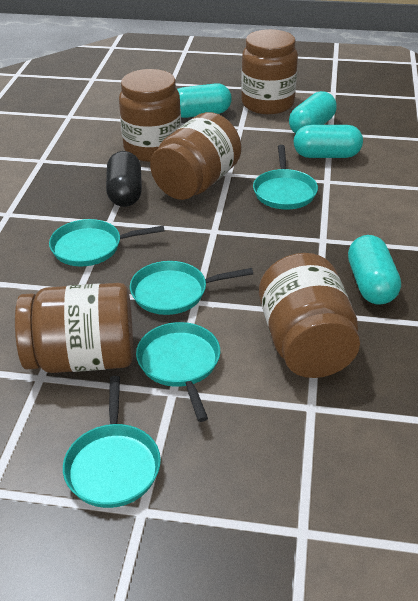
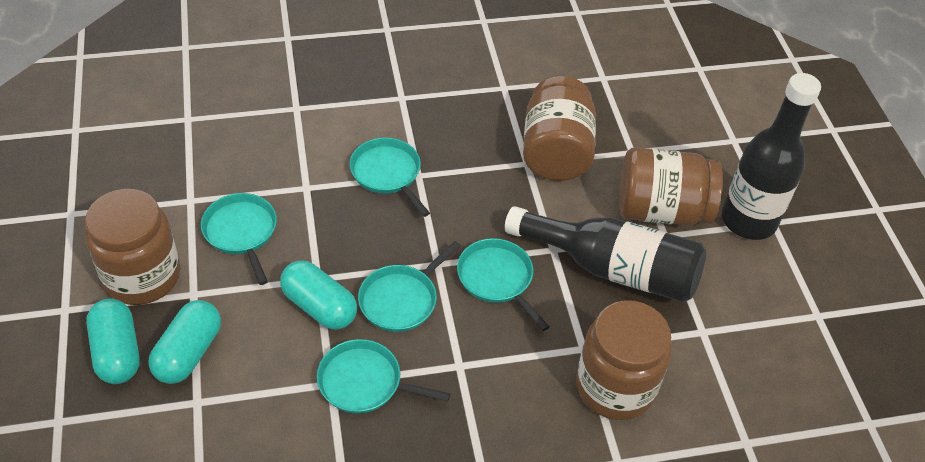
black bottle: 0 -> 2
black capsule: 1 -> 0
brown jar: 5 -> 4
turquoise capsule: 4 -> 3

